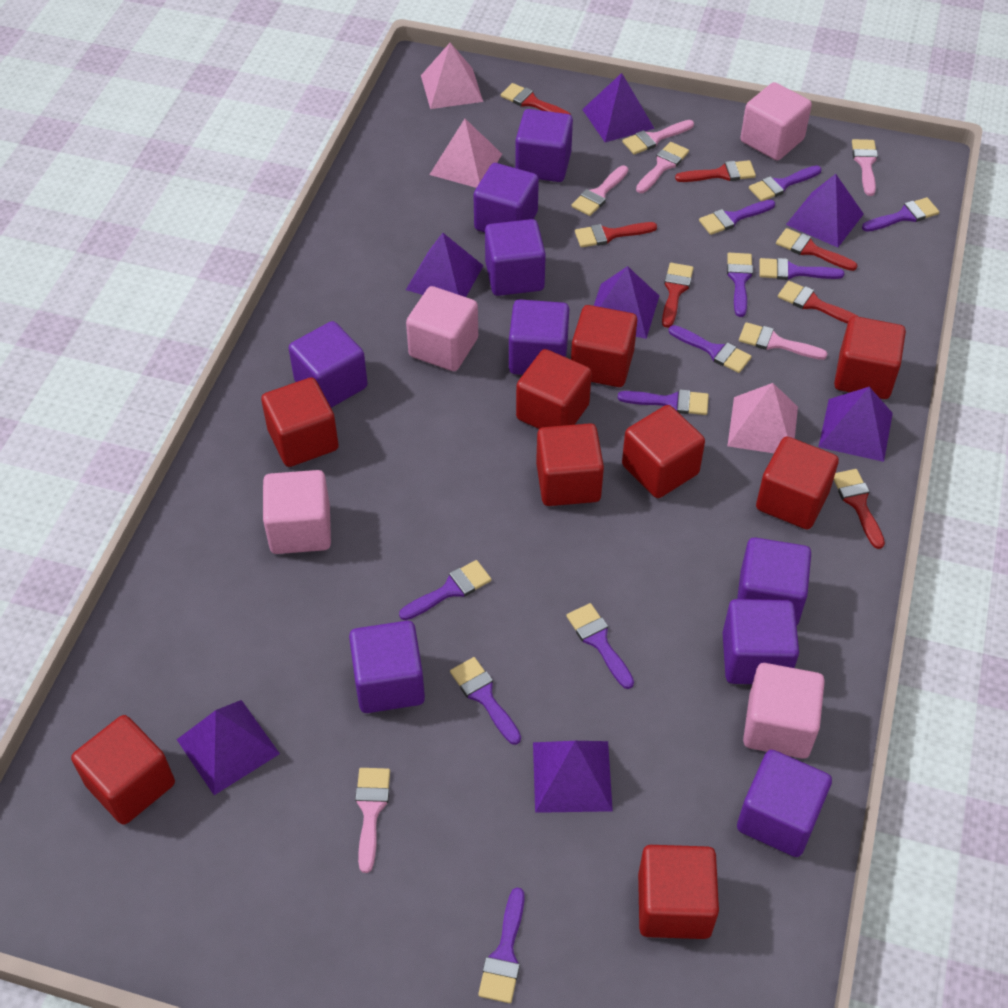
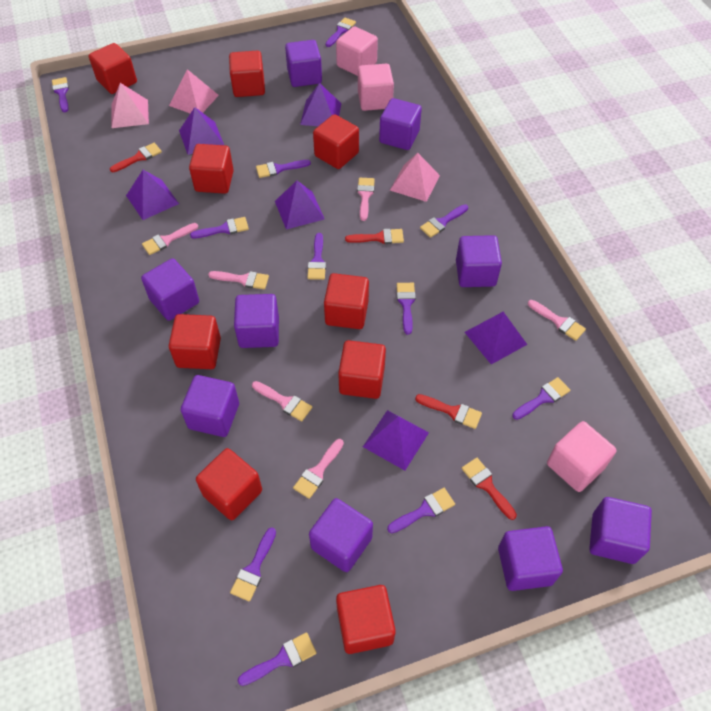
pink cube: 4 -> 3
purple pyramid: 7 -> 6
red brush: 7 -> 4

